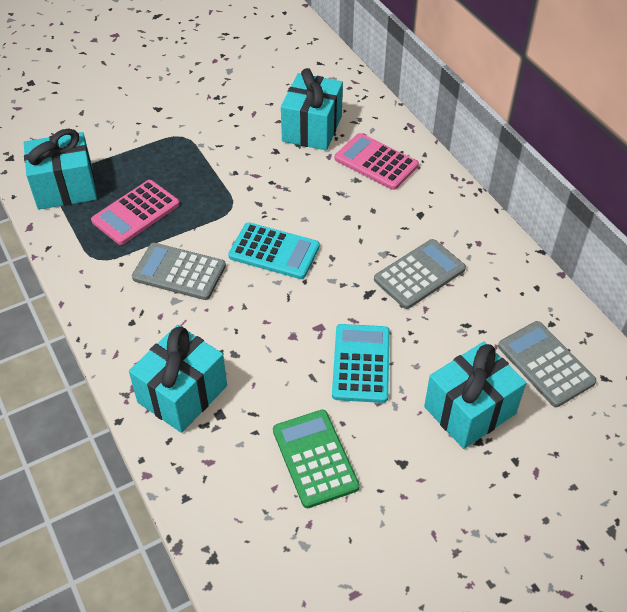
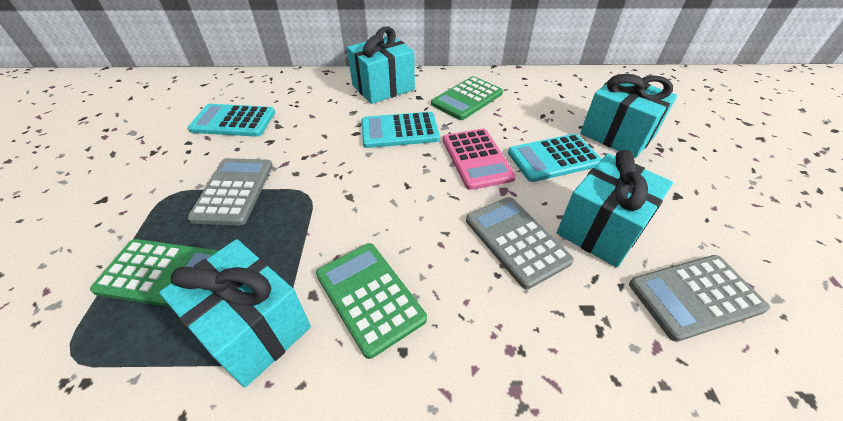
green calculator: 1 -> 3
pink calculator: 2 -> 1
turquoise calculator: 2 -> 3

